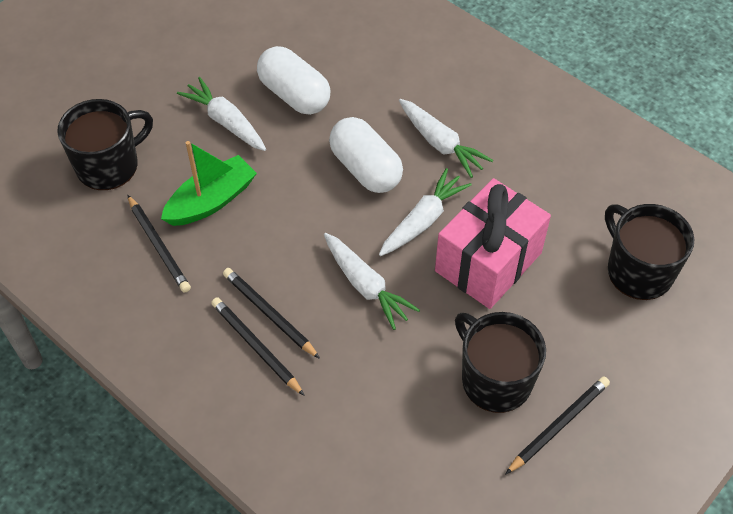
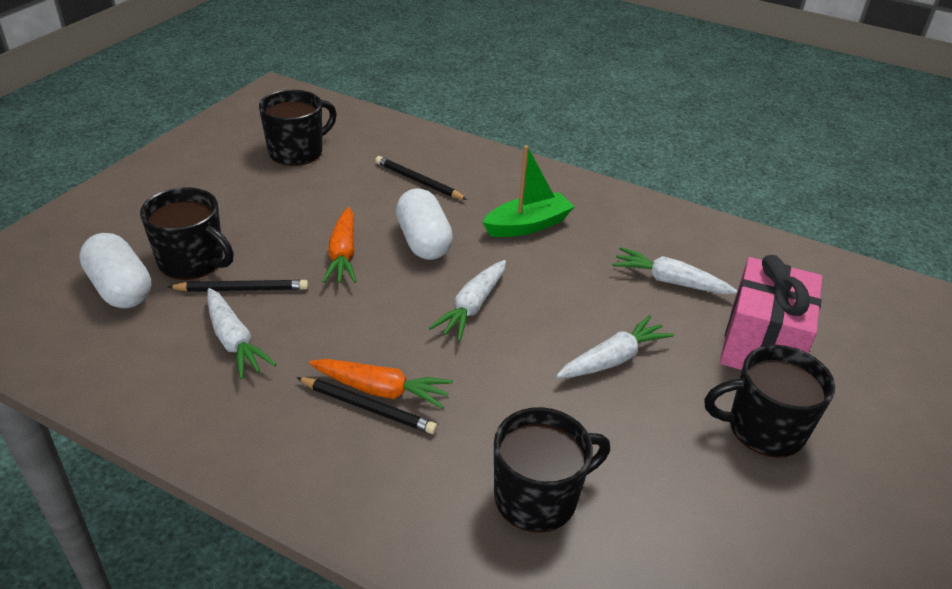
black mug: 3 -> 4
black pencil: 4 -> 3
orange carrot: 0 -> 2

